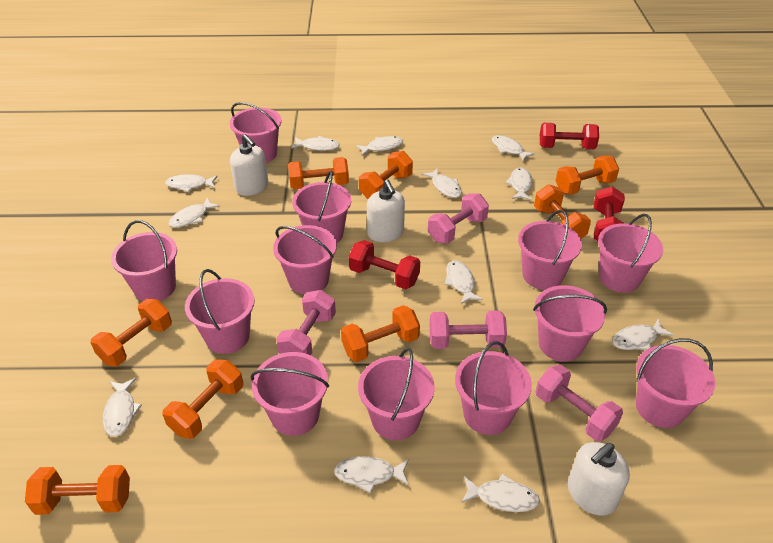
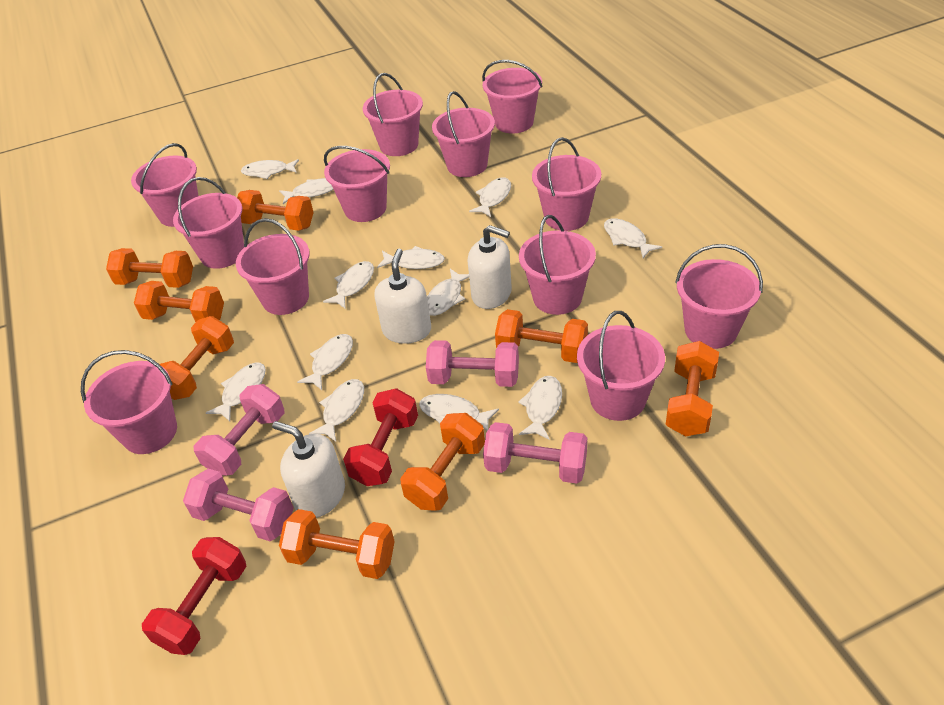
red dumbbell: 3 -> 2

